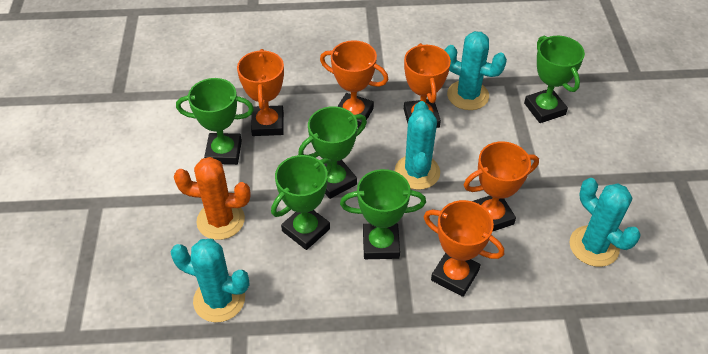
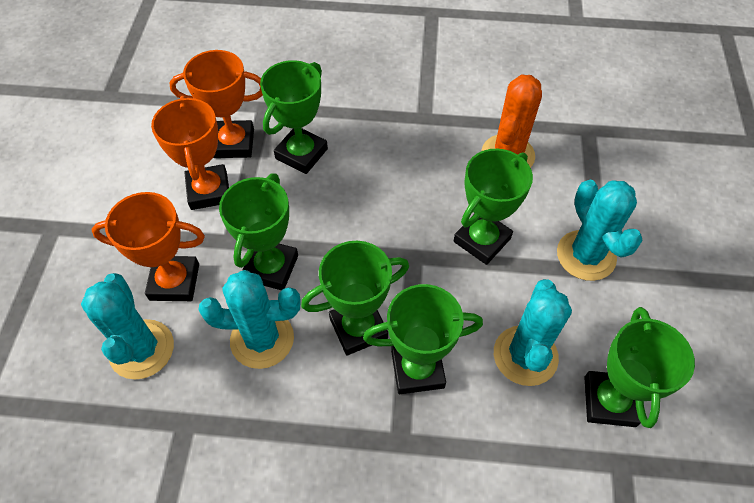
green trophy: 5 -> 6
orange trophy: 5 -> 3

